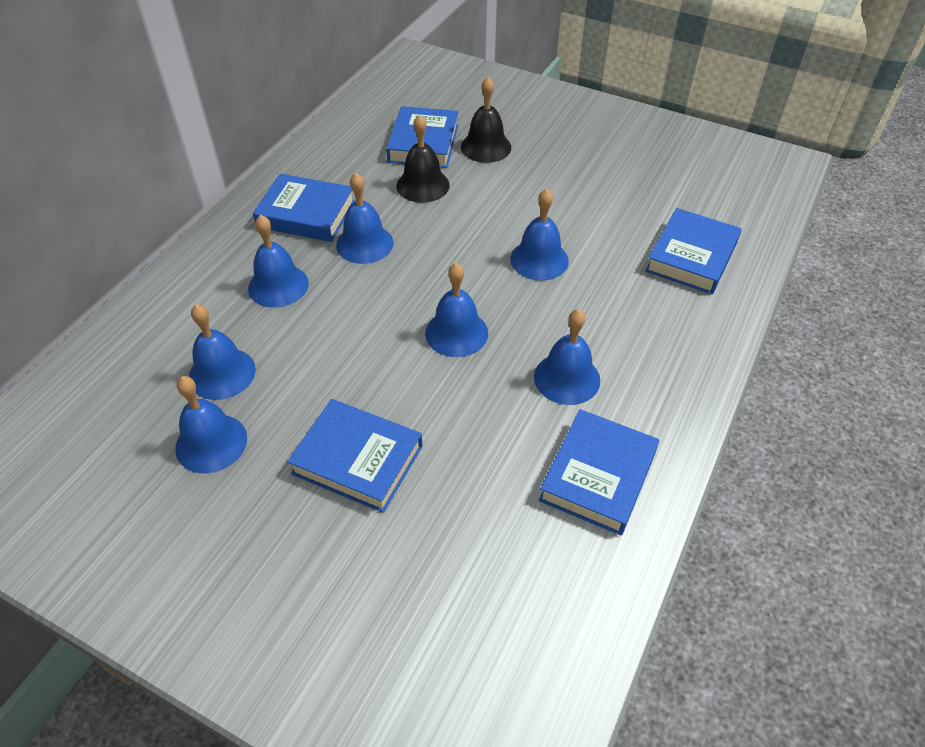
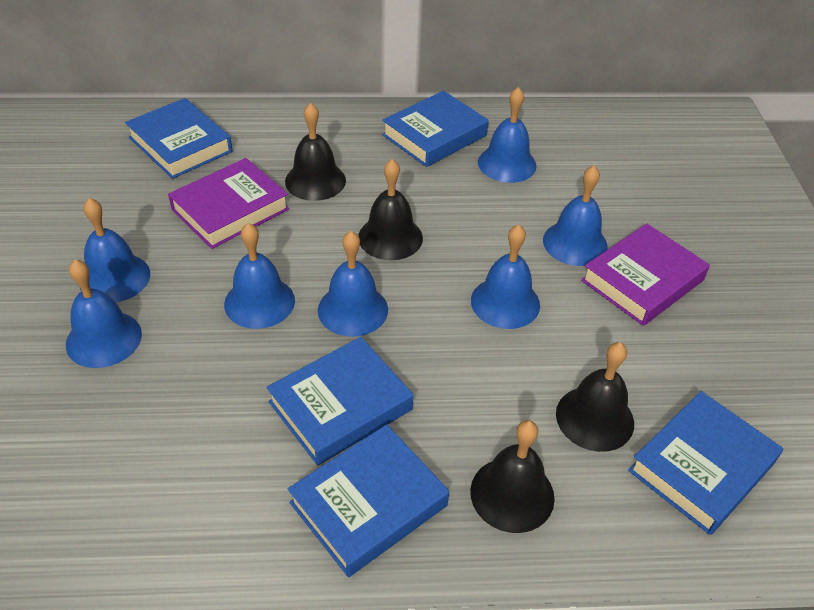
black bell: 2 -> 4
purple book: 0 -> 2

